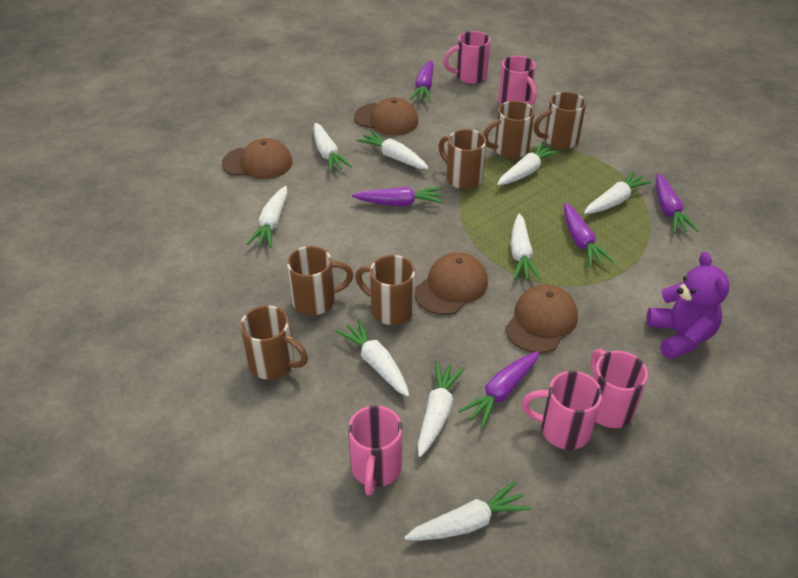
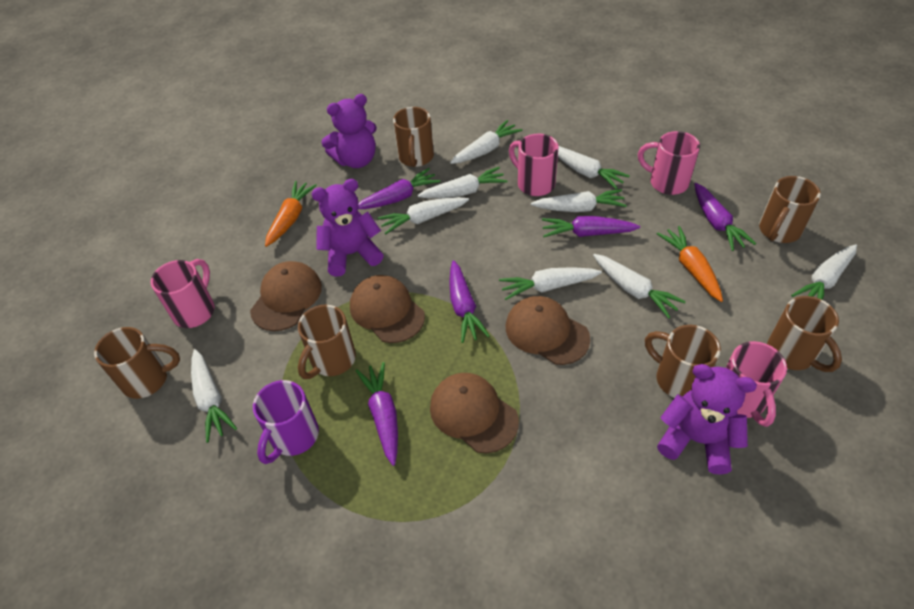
orange carrot: 0 -> 2
pink mug: 5 -> 4
purple mug: 0 -> 1
purple teddy bear: 1 -> 3

